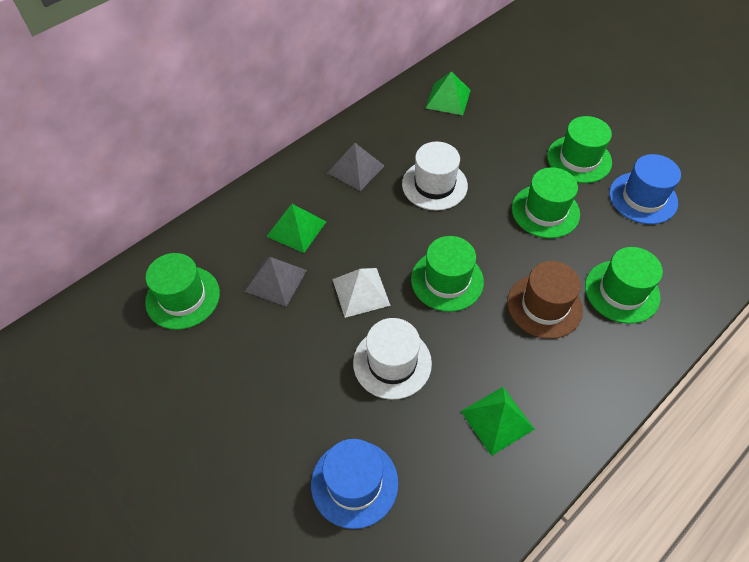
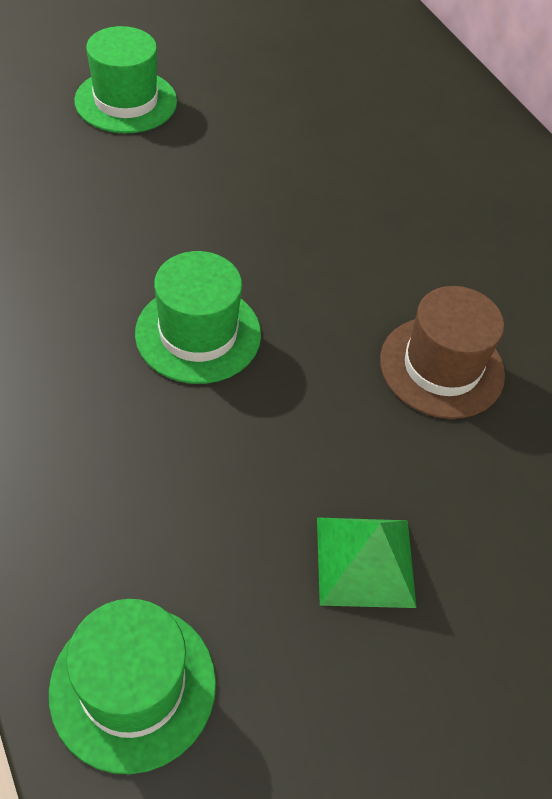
blue hat: 2 -> 0
green hat: 5 -> 3
green pyramid: 3 -> 1
grey pyramid: 2 -> 0
white hat: 2 -> 0
white pyramid: 1 -> 0

